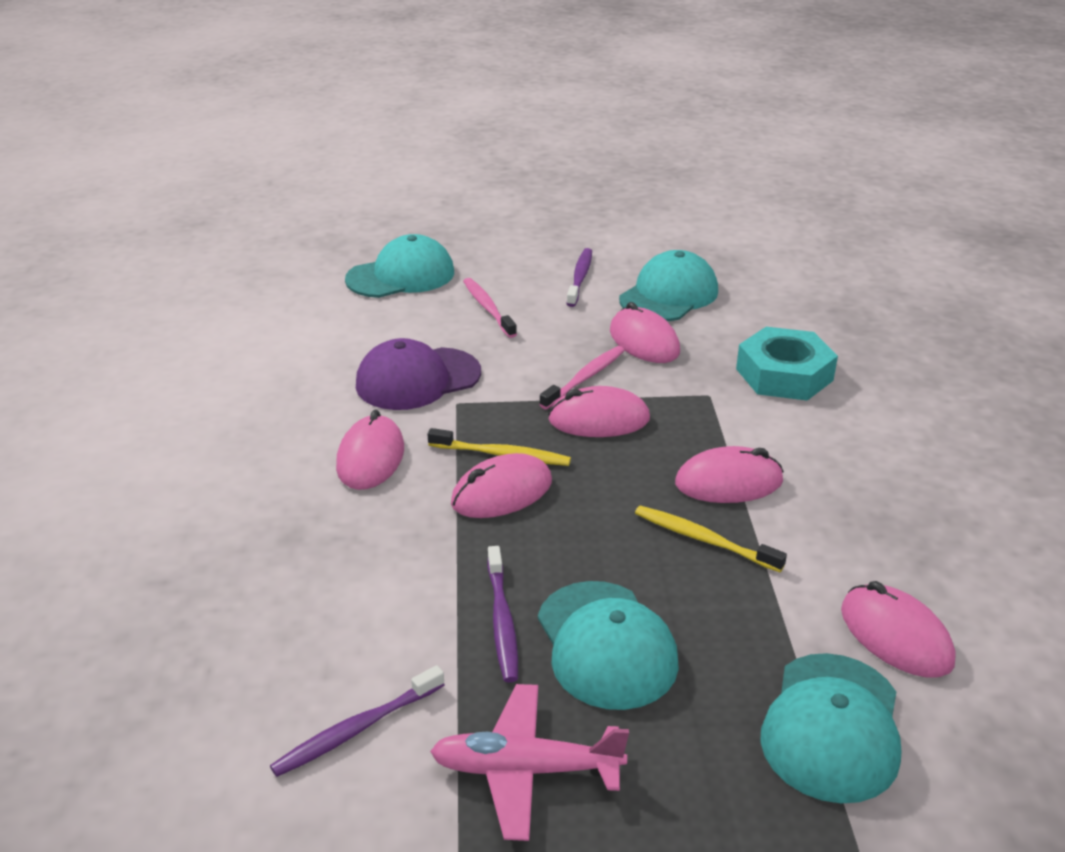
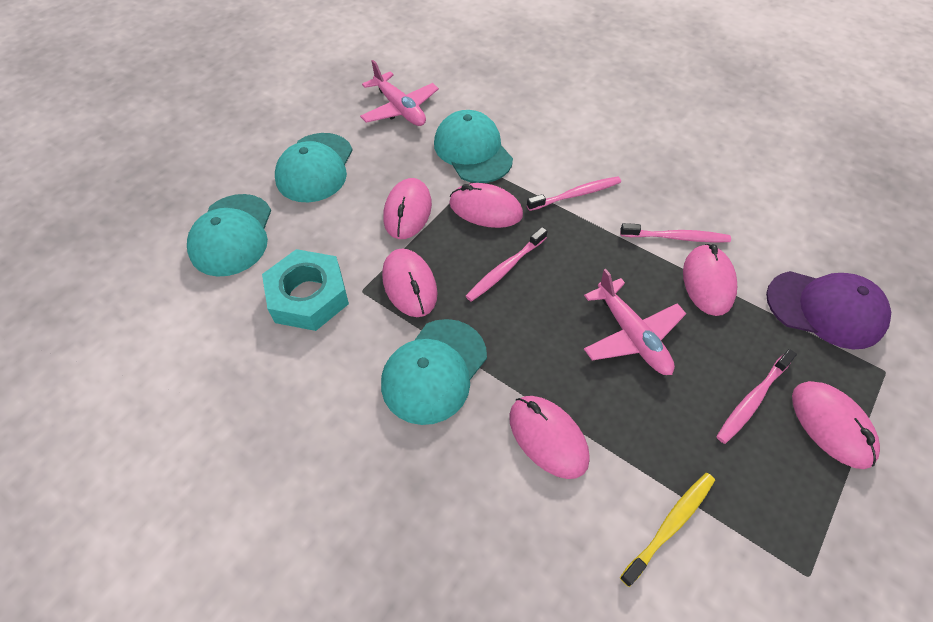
pink plane: 1 -> 2
pink toothbrush: 2 -> 4
purple toothbrush: 3 -> 0
yellow toothbrush: 2 -> 1

